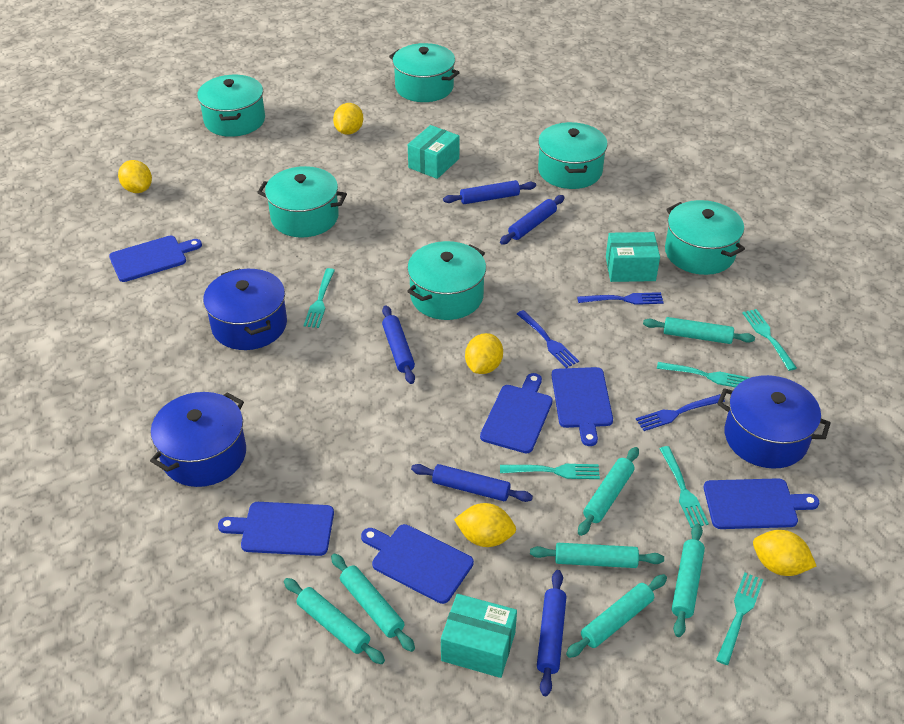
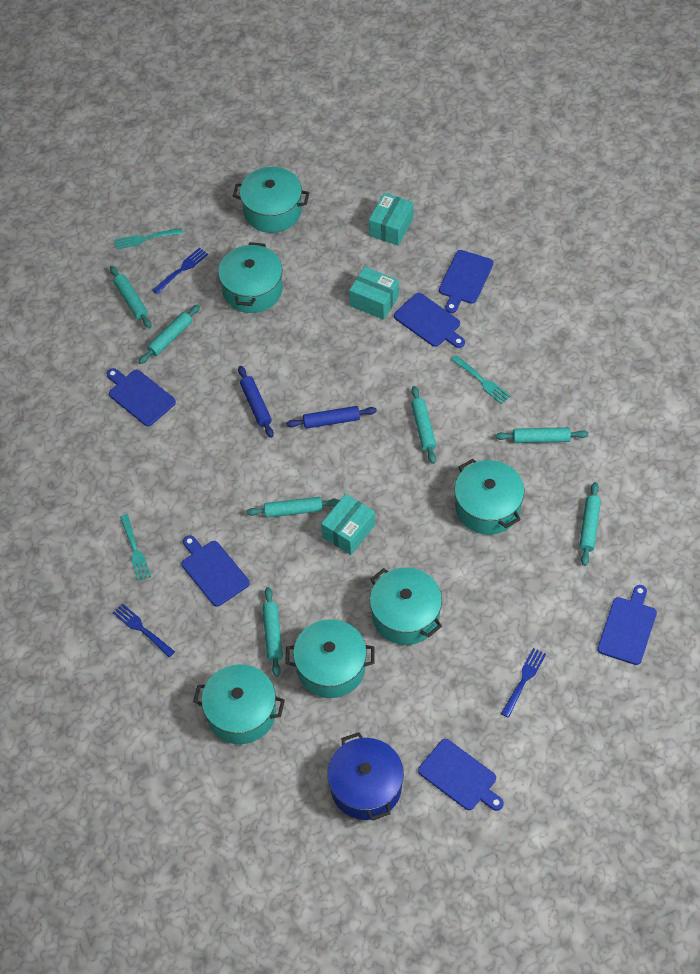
blue pot: 3 -> 1
blue rolling pin: 5 -> 2
turquoise fork: 6 -> 3
yellow lemon: 5 -> 0

